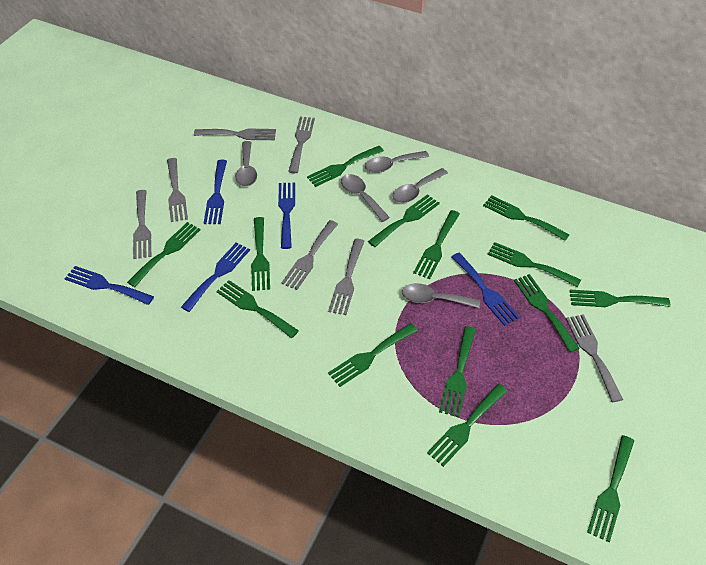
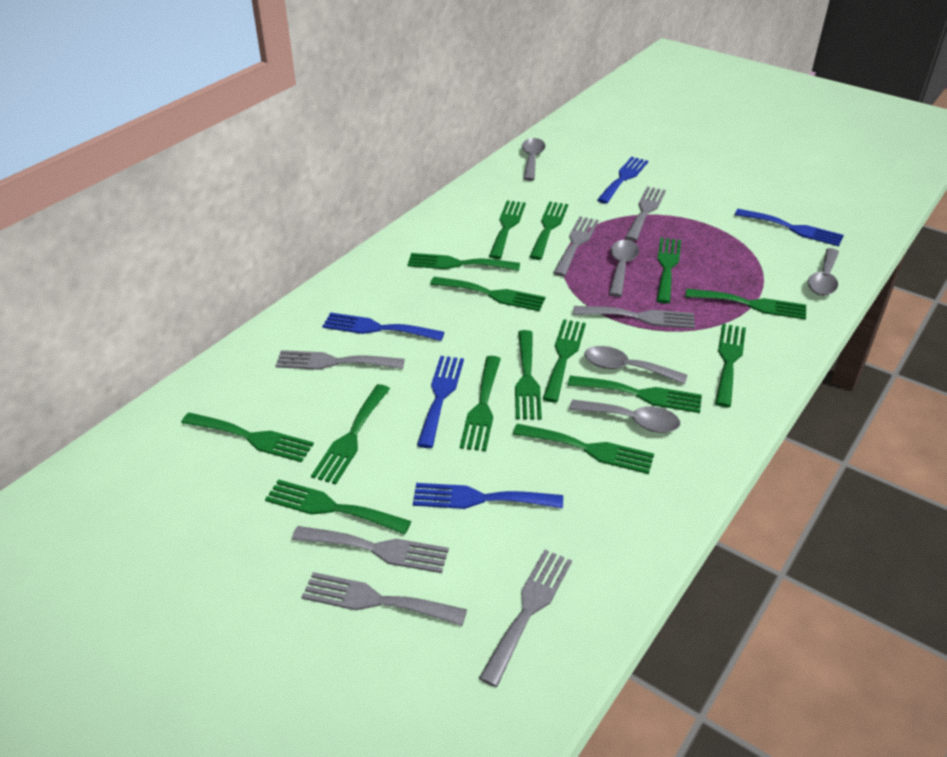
green fork: 14 -> 15

